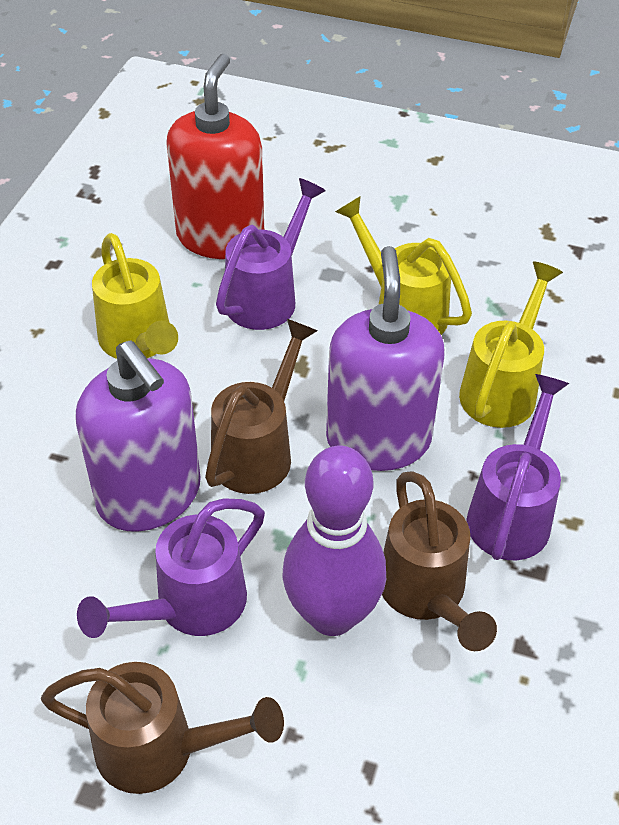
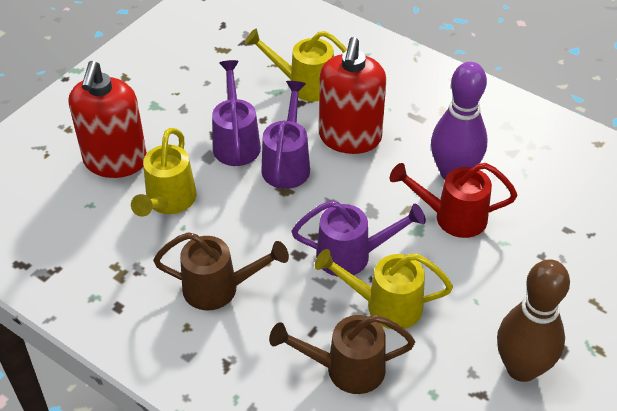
brown bowling pin: 0 -> 1
brown watering can: 3 -> 2
purple soap dispenser: 2 -> 0
red soap dispenser: 1 -> 2
red watering can: 0 -> 1

